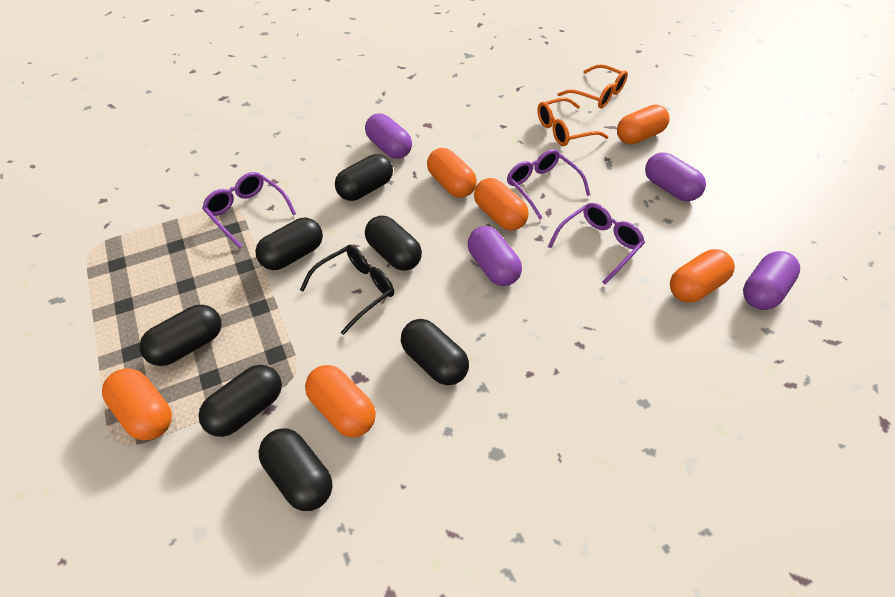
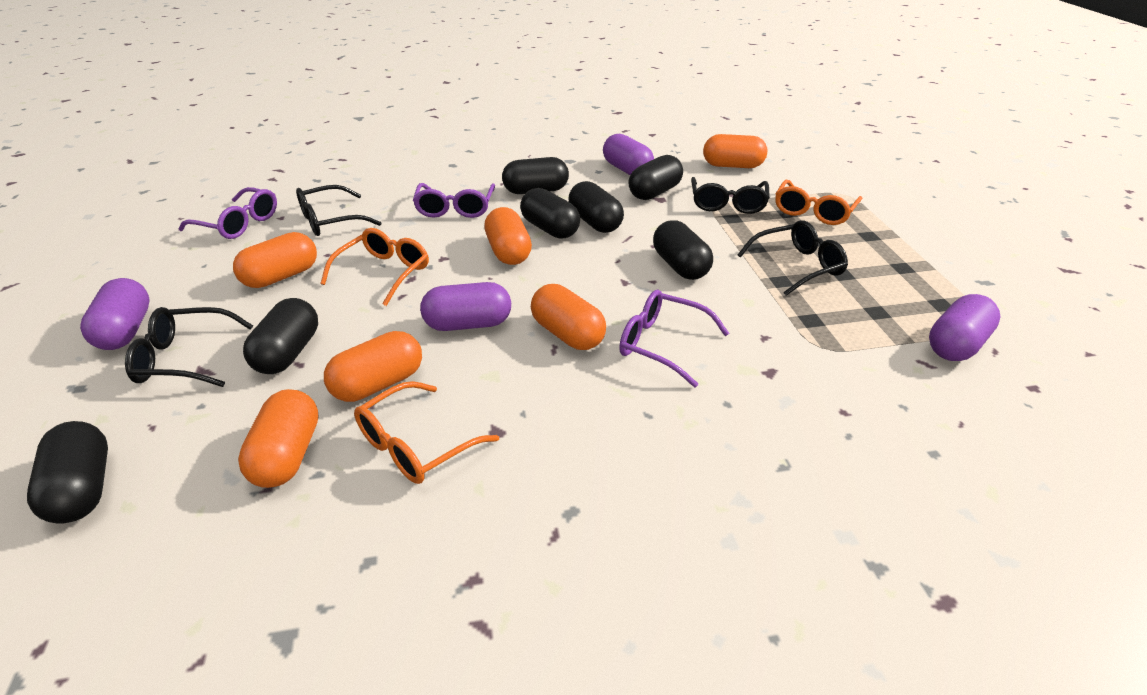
black glasses: 1 -> 4
orange glasses: 2 -> 3

